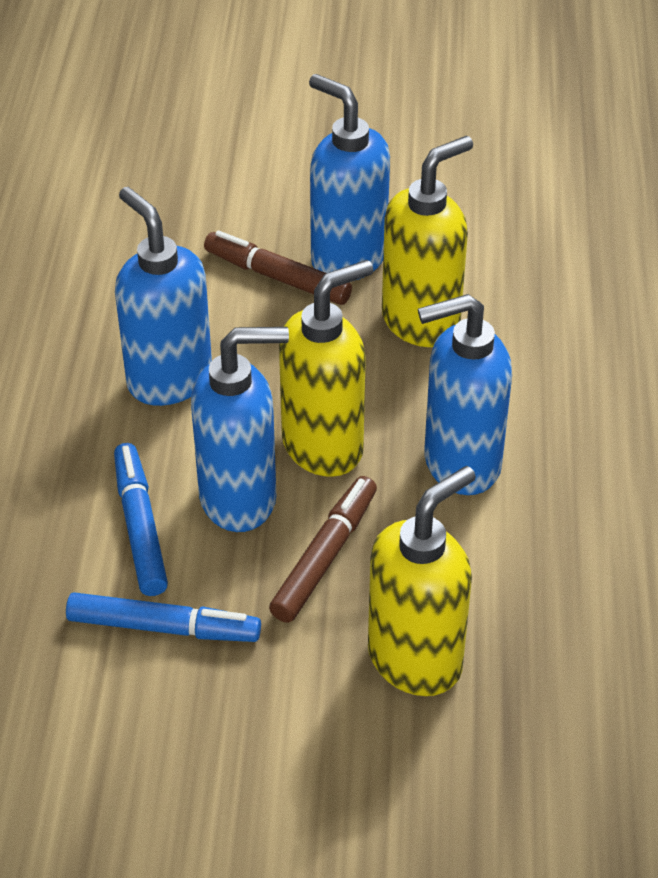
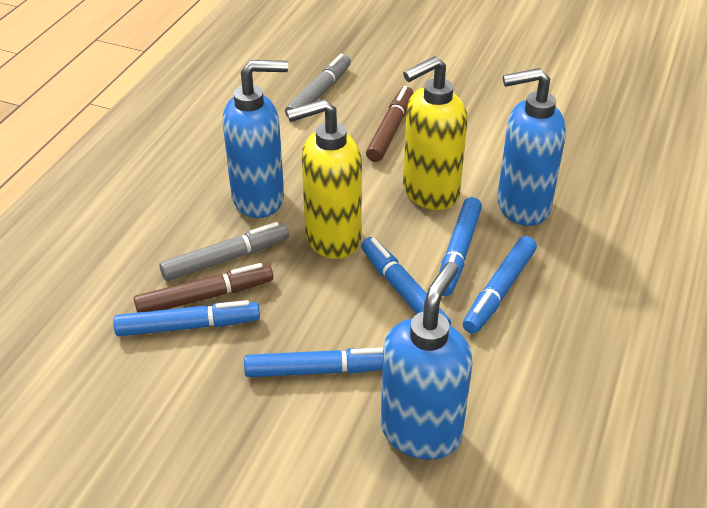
blue marker: 2 -> 5
blue soap dispenser: 4 -> 3
grey marker: 0 -> 2
yellow soap dispenser: 3 -> 2

